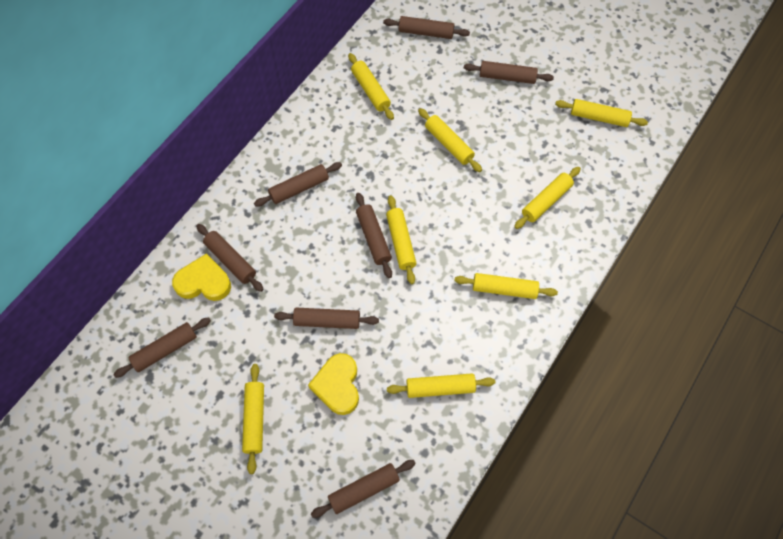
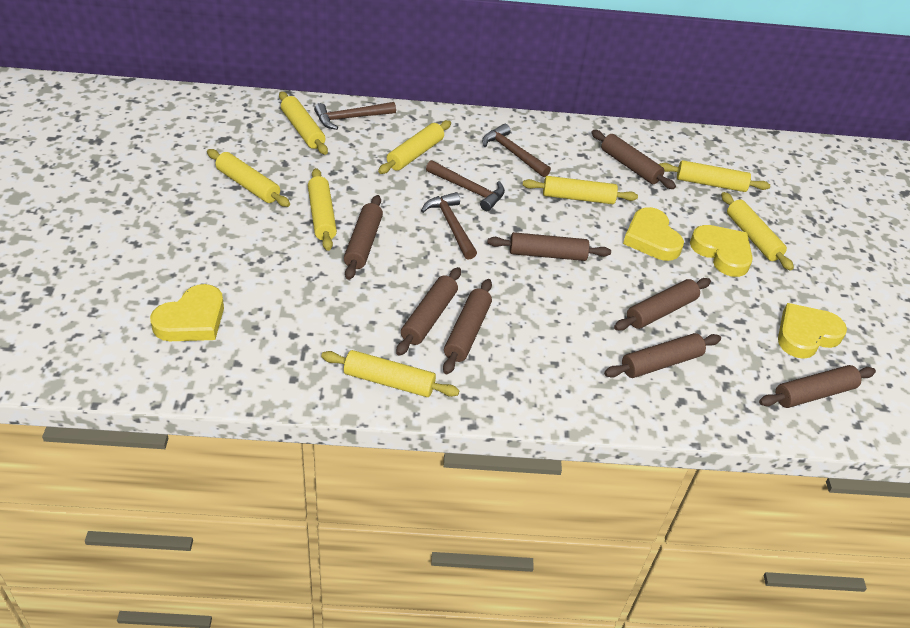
brown hammer: 0 -> 4
yellow heart: 2 -> 4

